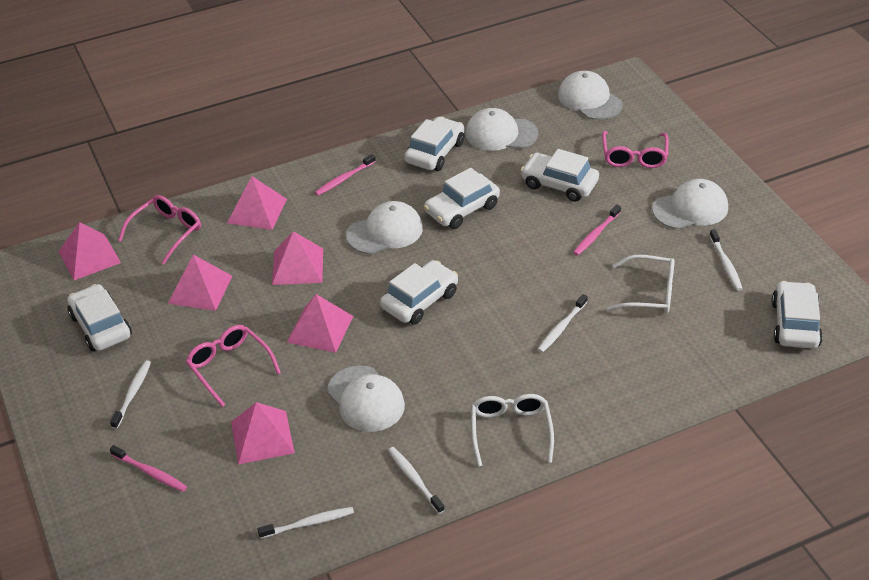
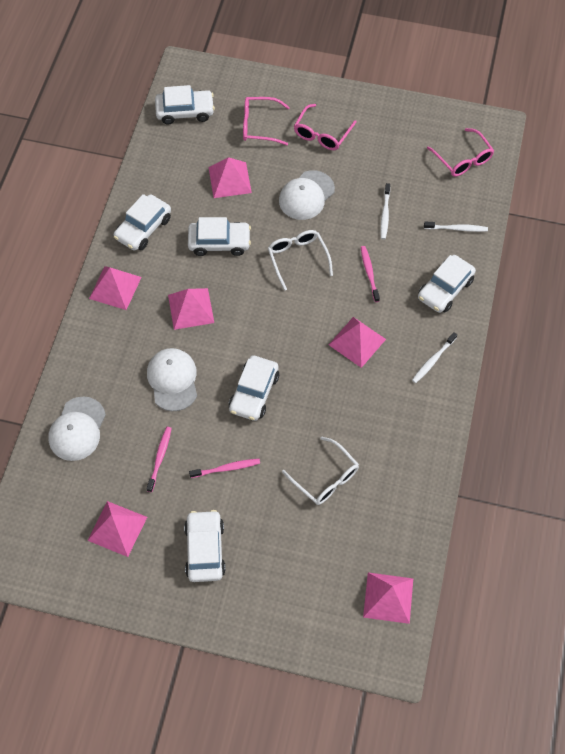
white cap: 5 -> 3
white toothbrush: 5 -> 3

